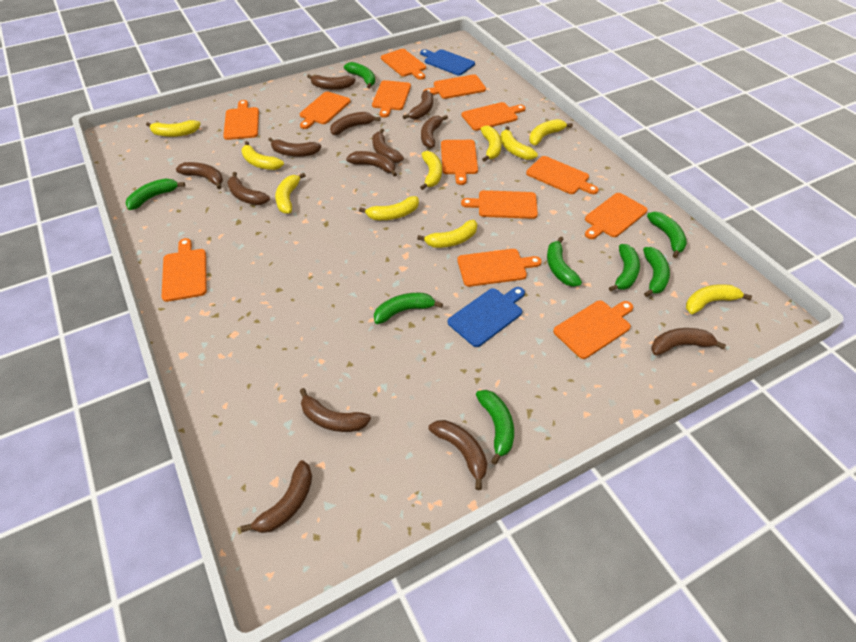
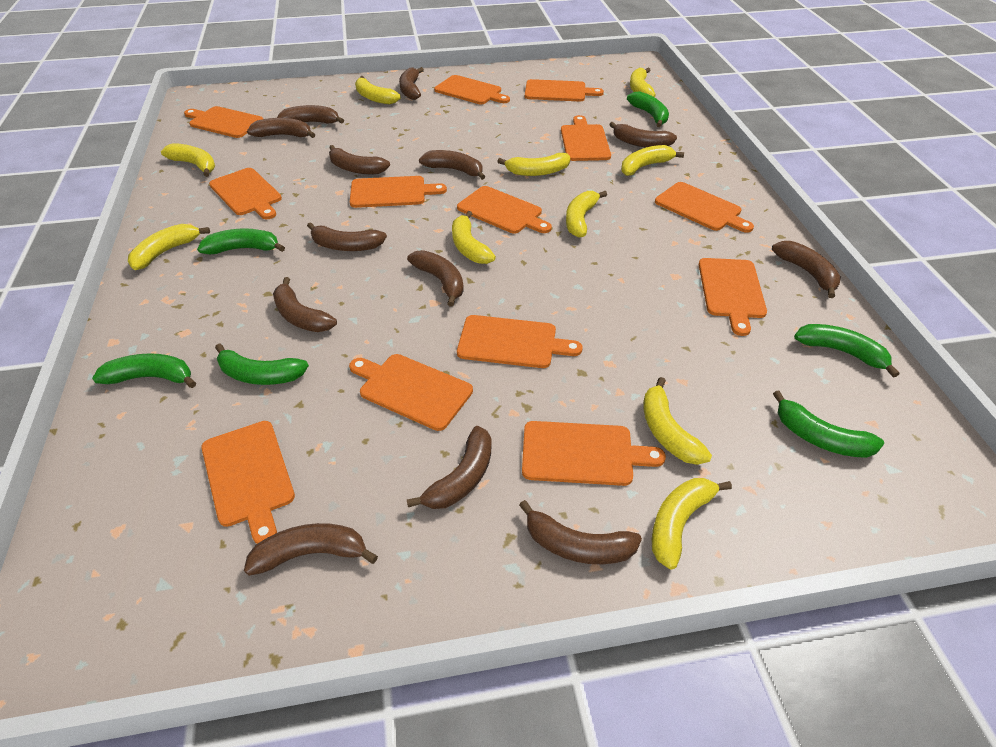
blue cutting board: 2 -> 0
green banana: 8 -> 6

